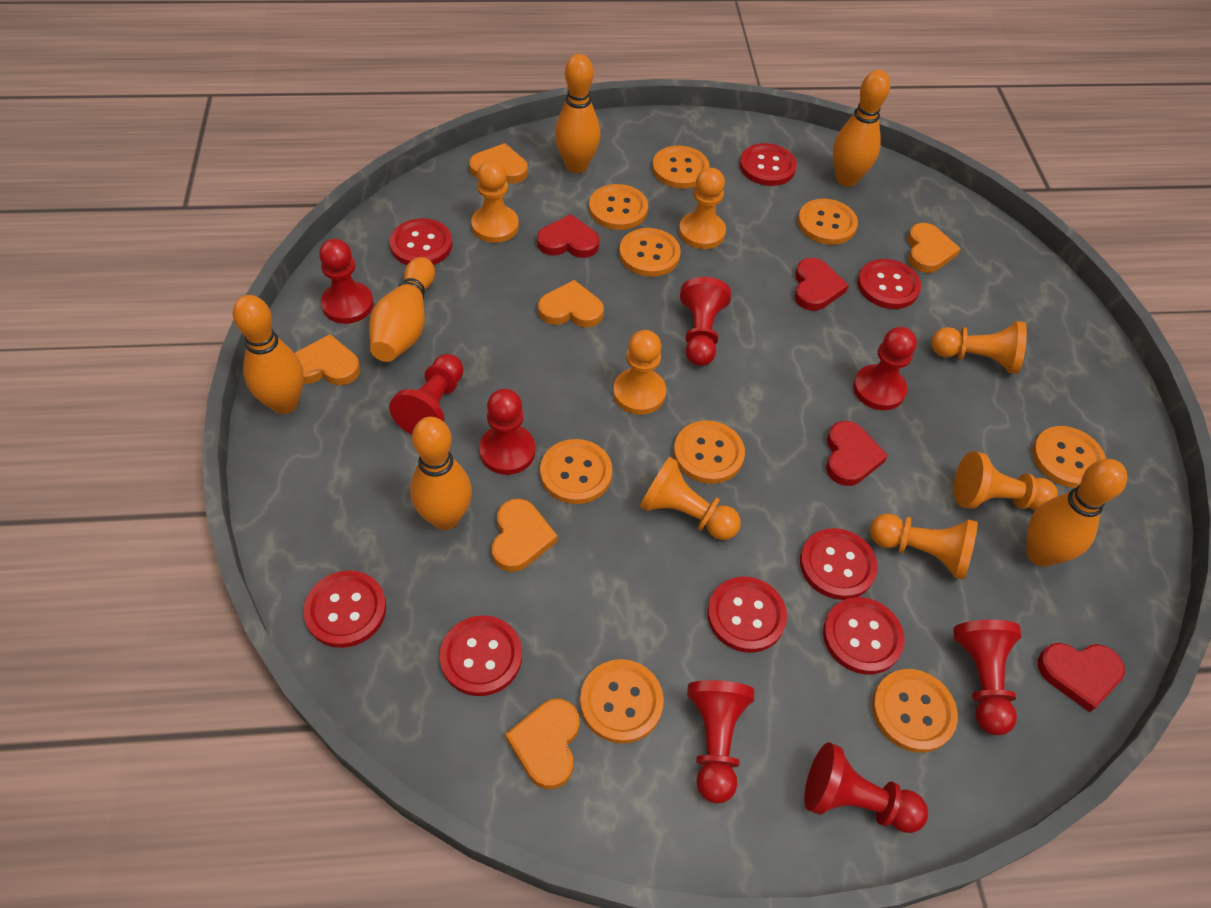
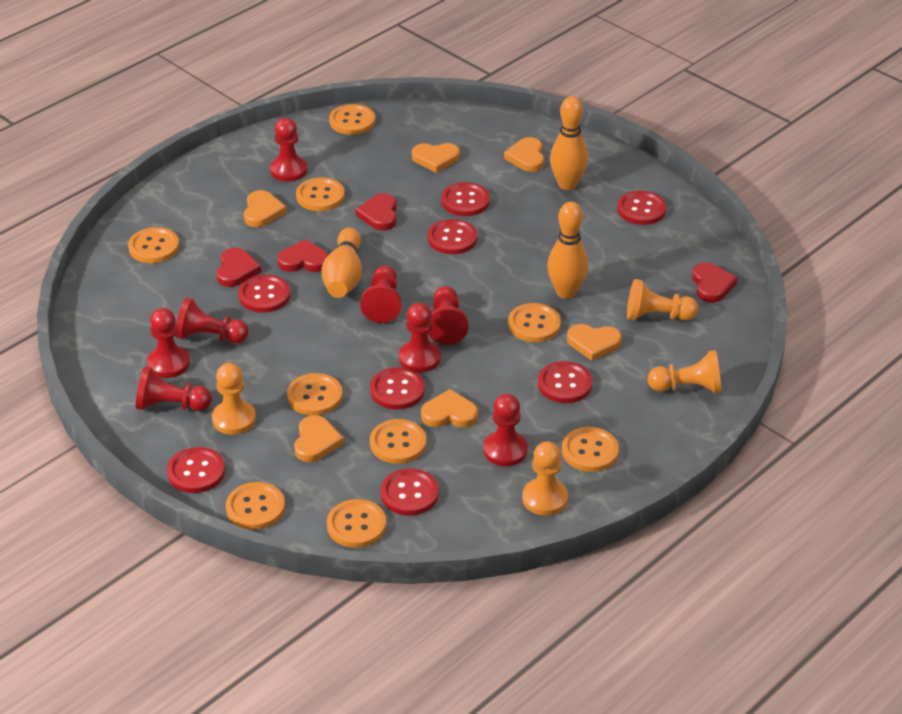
orange bowling pin: 6 -> 3
orange pawn: 7 -> 4

